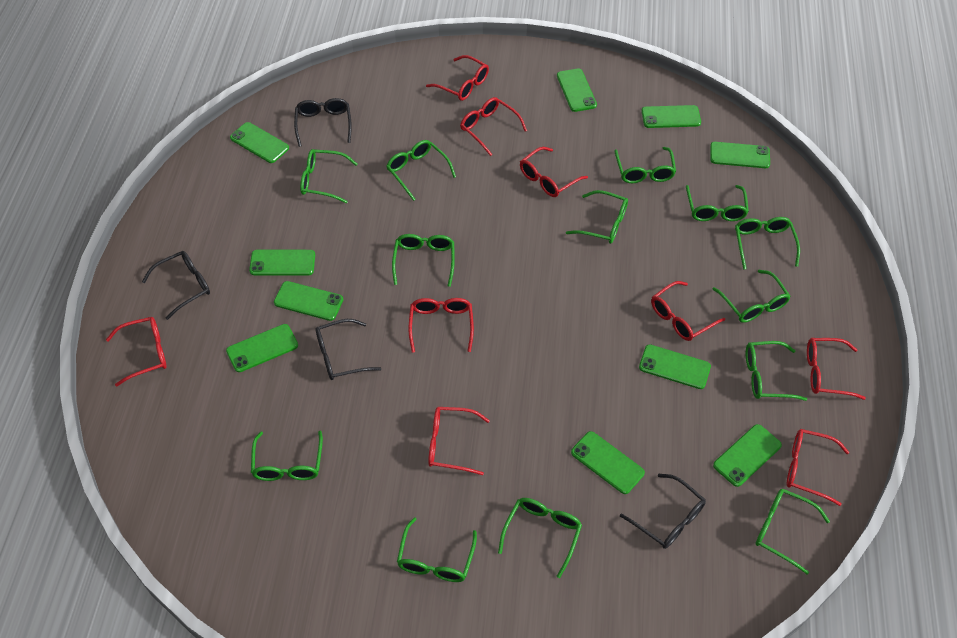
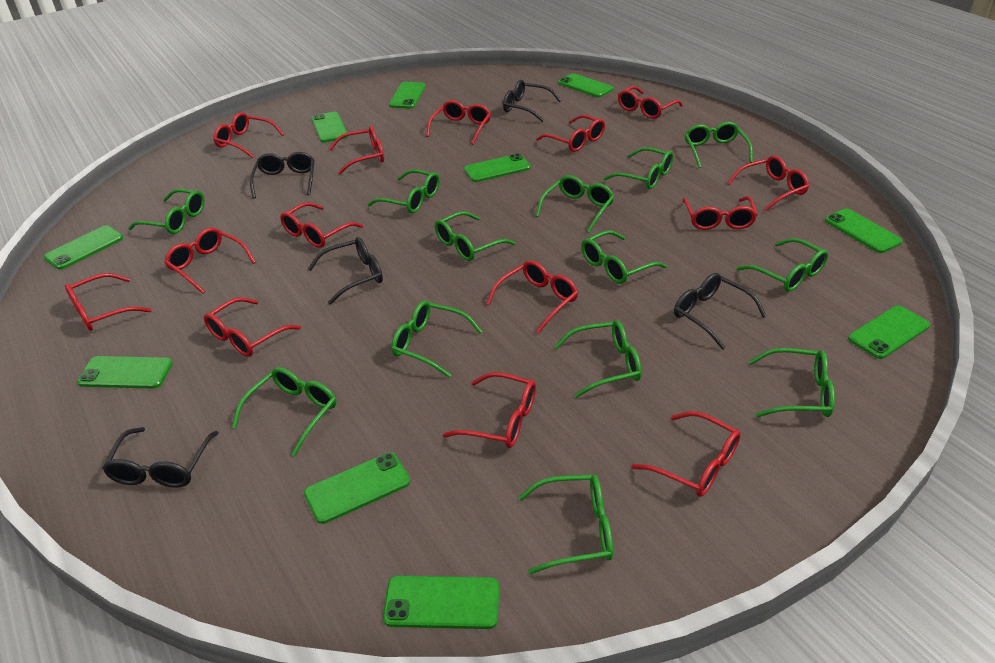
black glasses: 4 -> 5
red glasses: 9 -> 14

